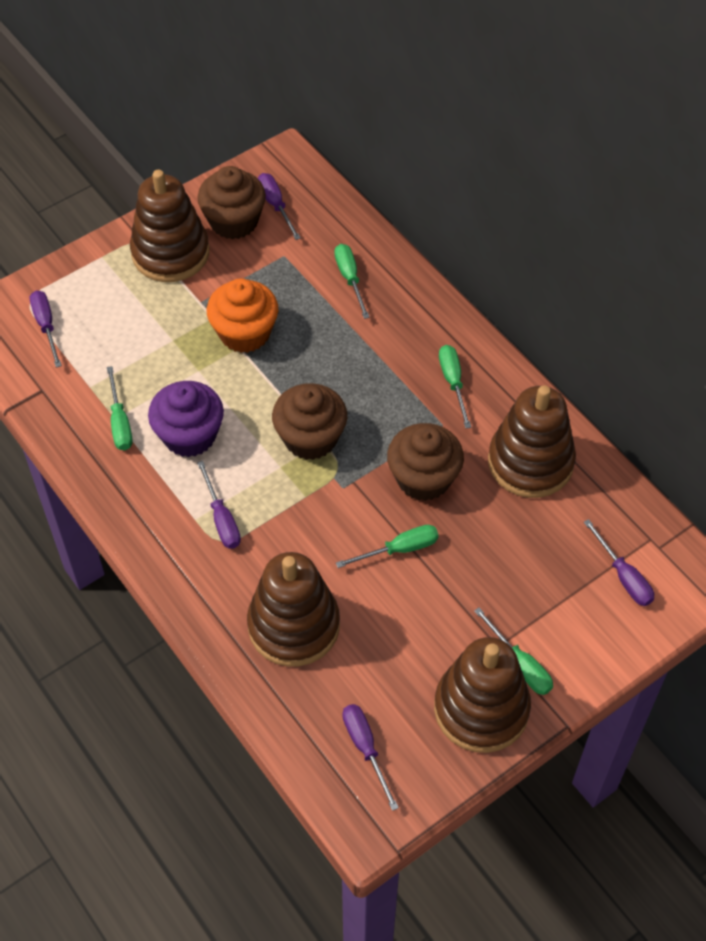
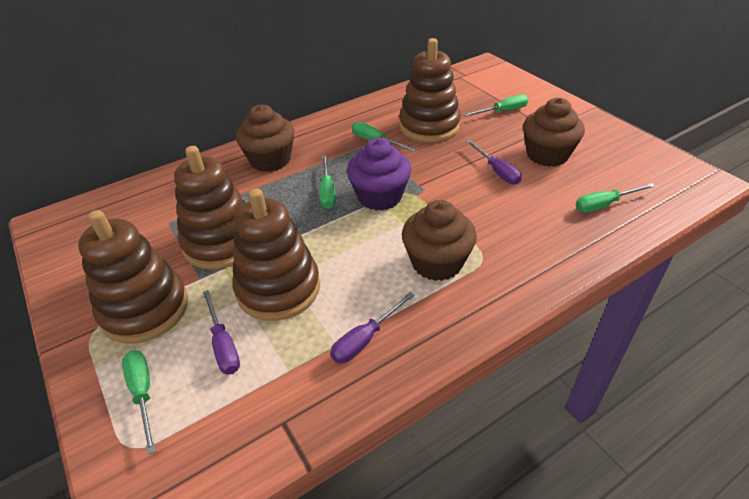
orange cupcake: 1 -> 0
purple screwdriver: 5 -> 3

